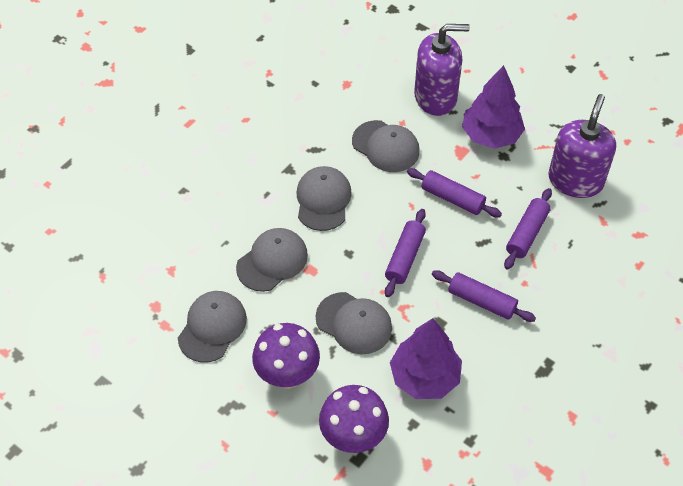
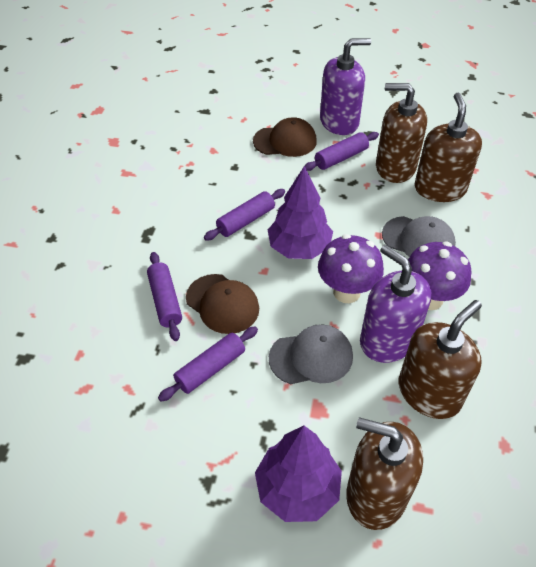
brown cap: 0 -> 2
brown soap dispenser: 0 -> 4
grey cap: 5 -> 2

